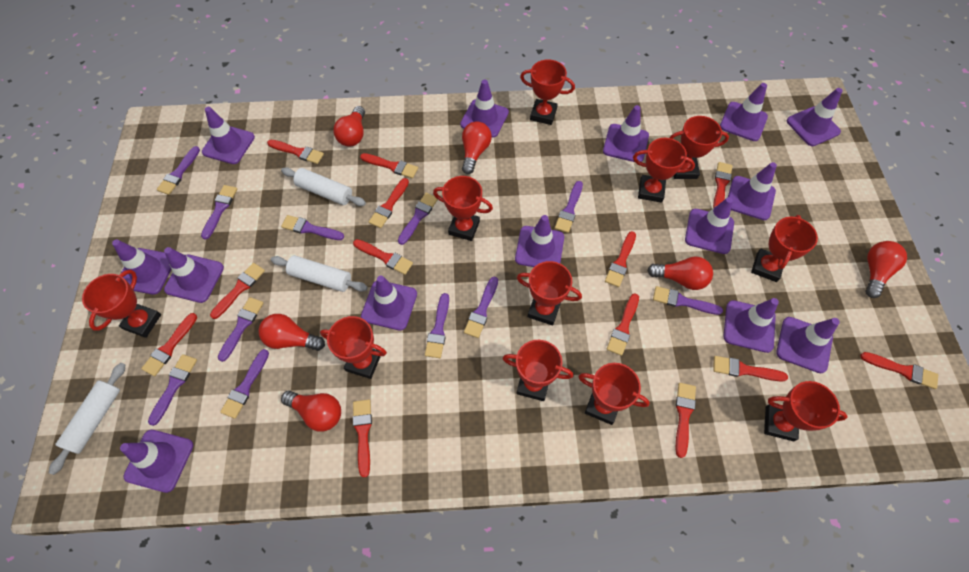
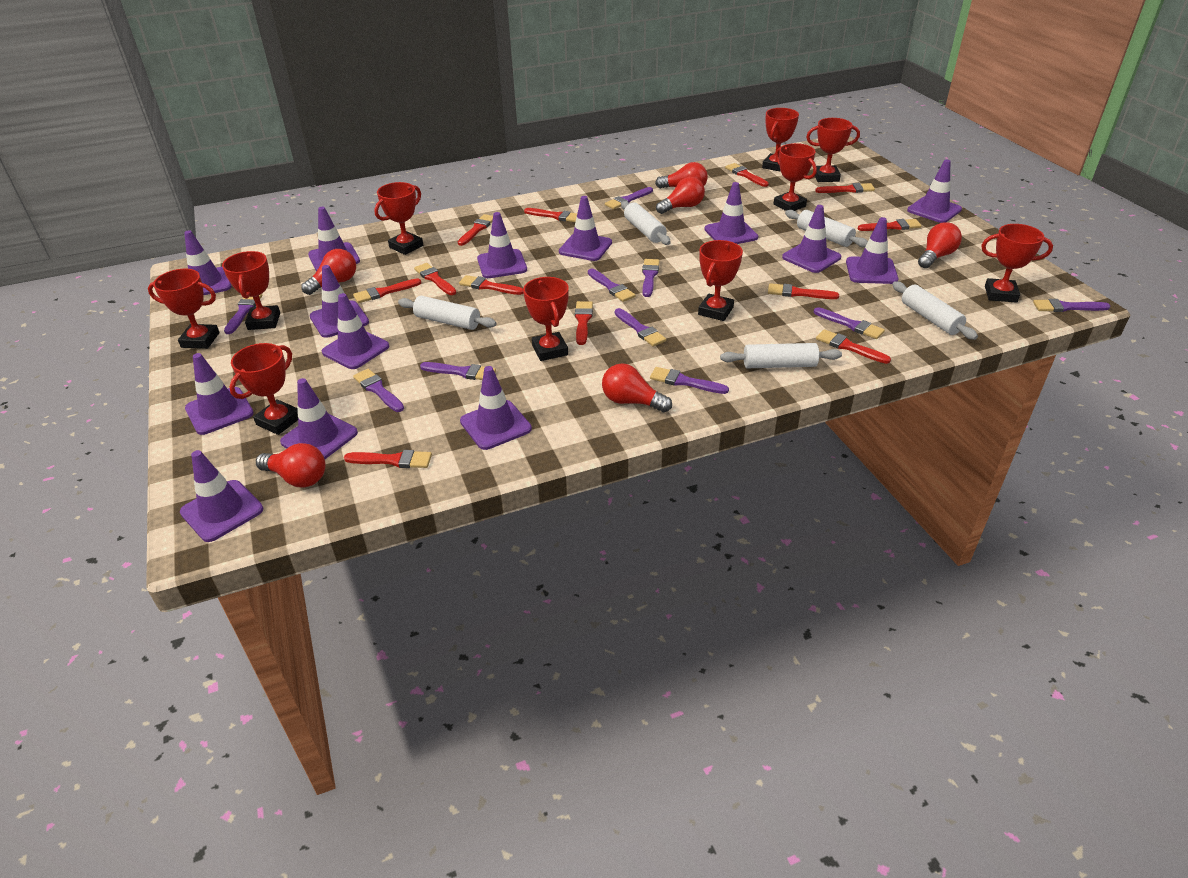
purple brush: 11 -> 10
red brush: 13 -> 12
red trophy: 11 -> 10
white rolling pin: 3 -> 5

